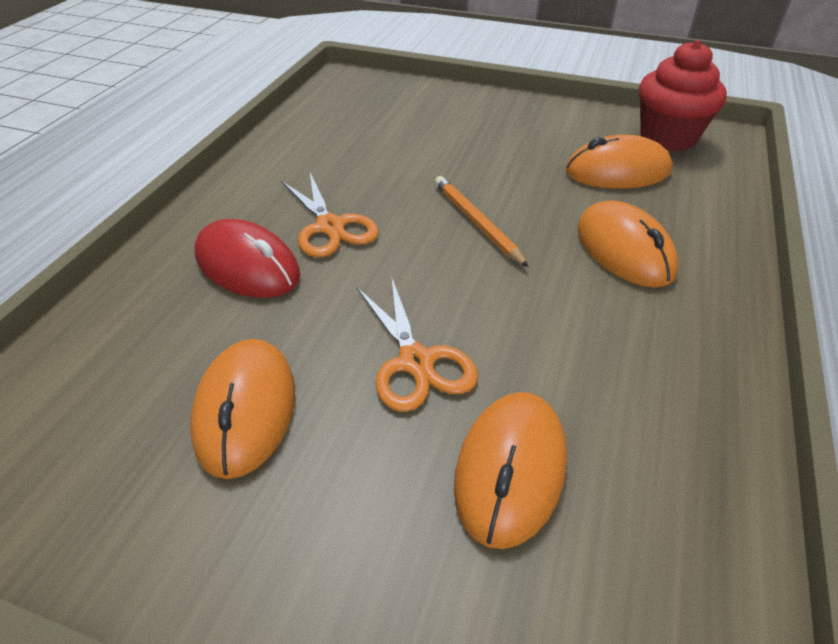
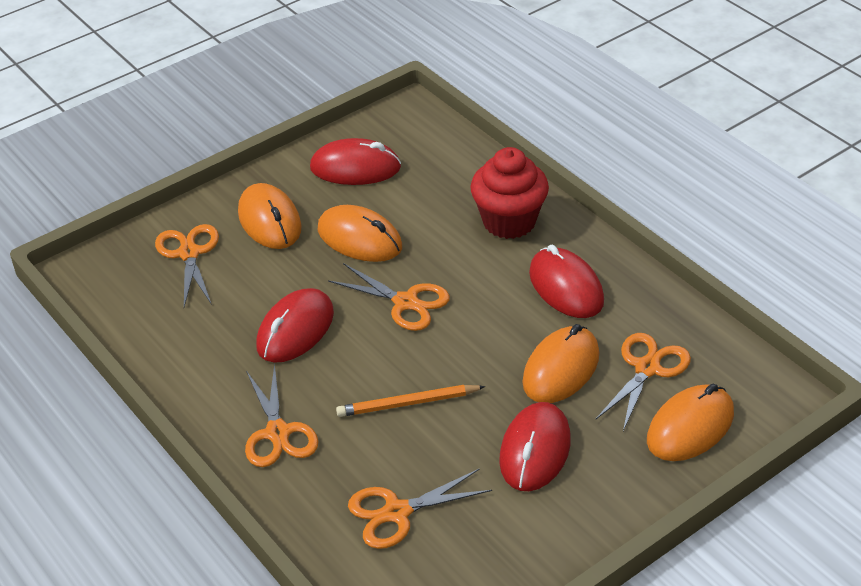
orange scissors: 2 -> 5
red mouse: 1 -> 4

